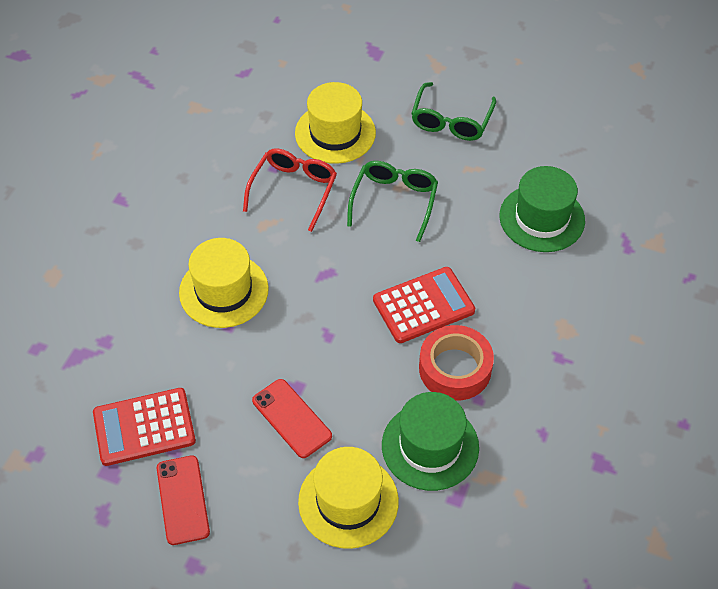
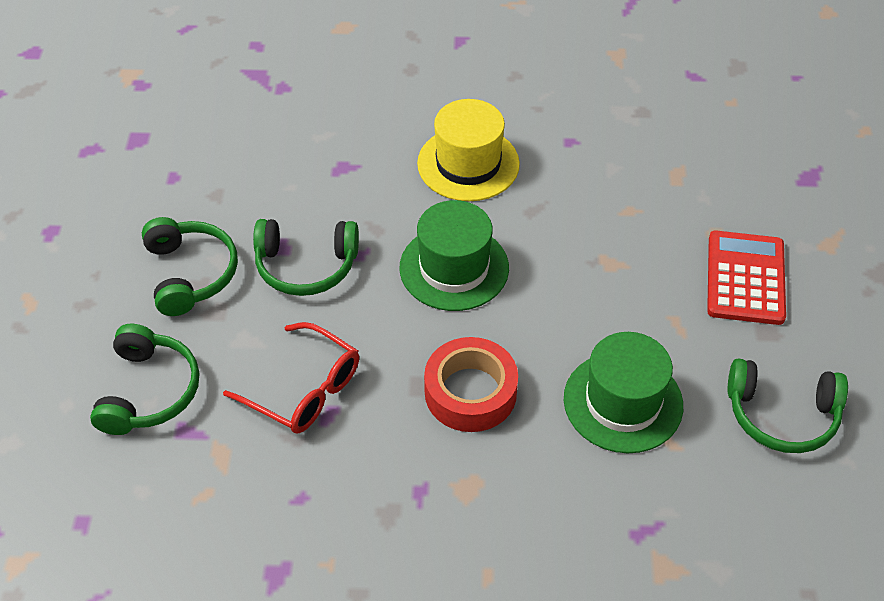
green glasses: 2 -> 0
green headphones: 0 -> 4
red calculator: 2 -> 1
red phone: 2 -> 0
yellow hat: 3 -> 1

